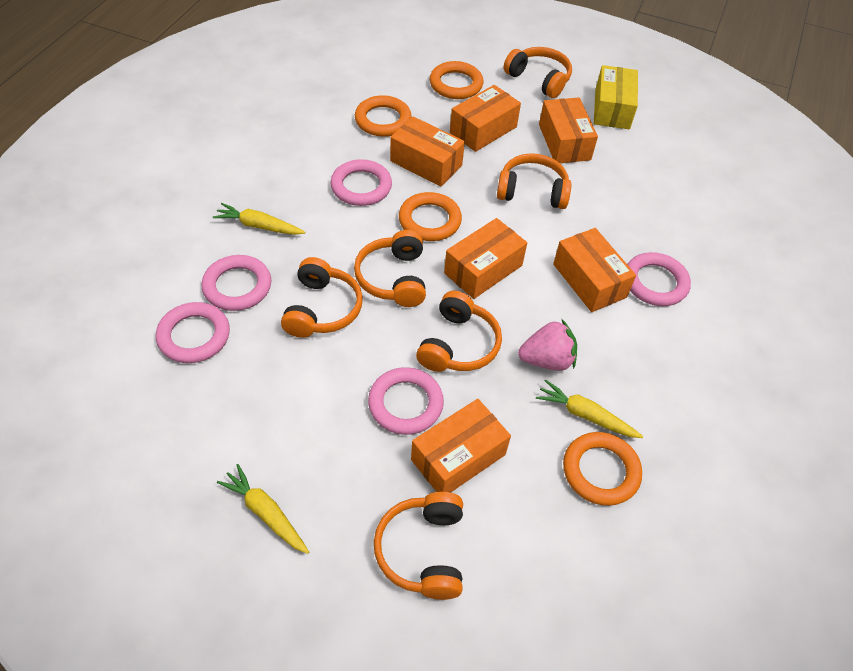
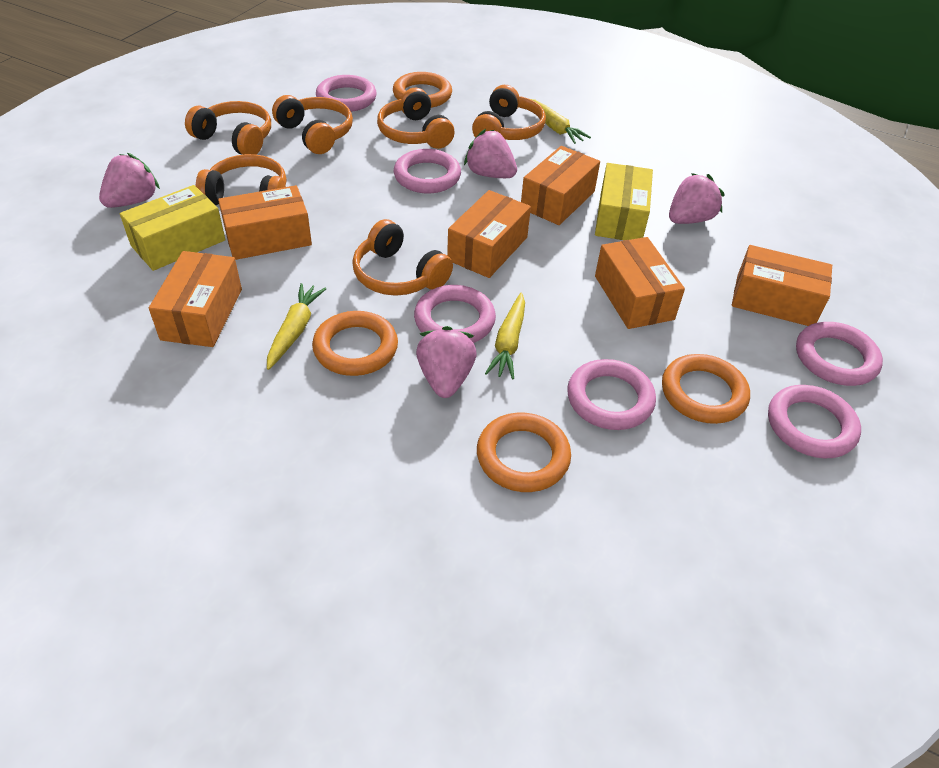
pink ring: 5 -> 6
pink strawberry: 1 -> 4
yellow box: 1 -> 2

